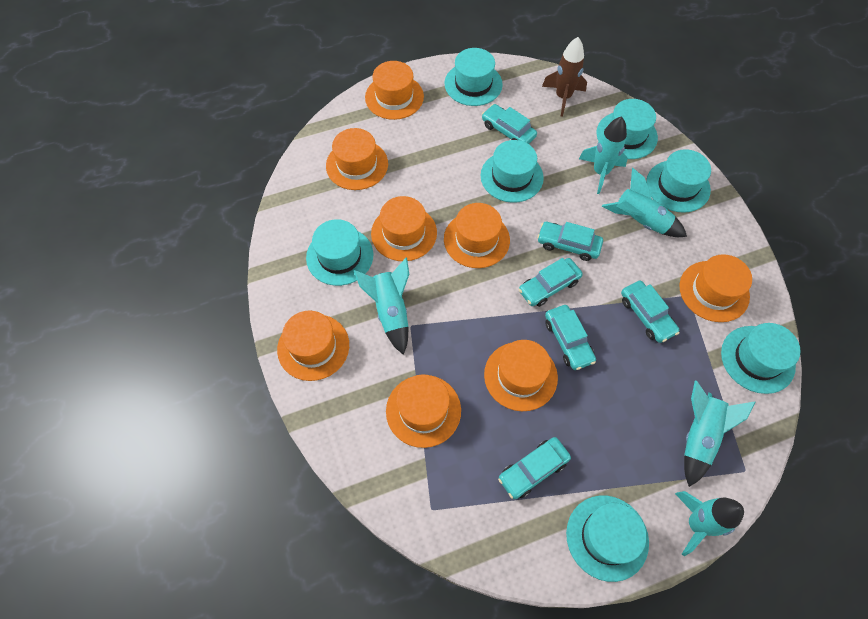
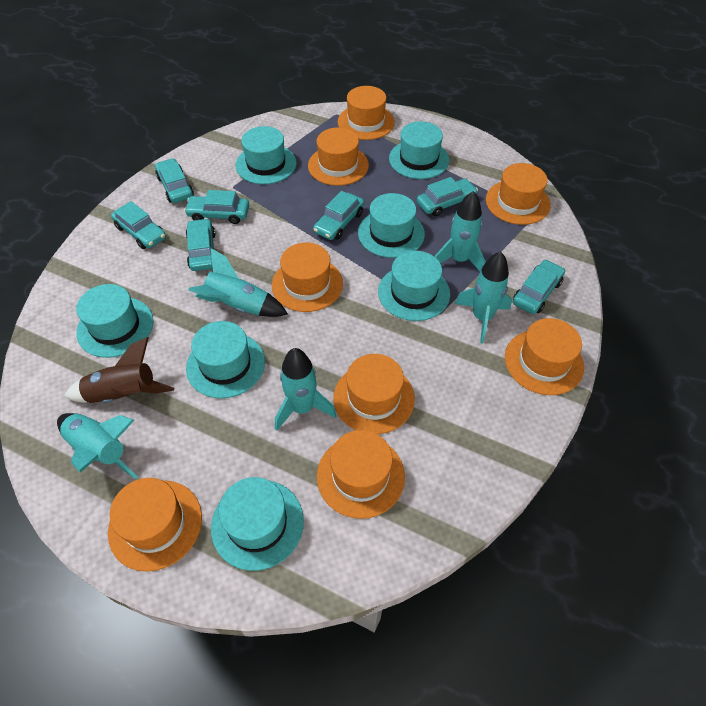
turquoise car: 6 -> 7

